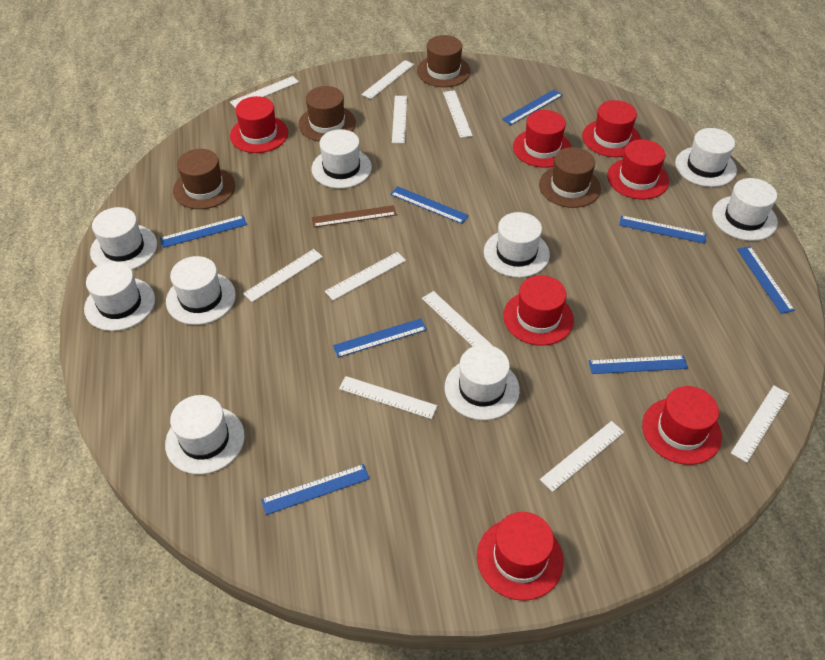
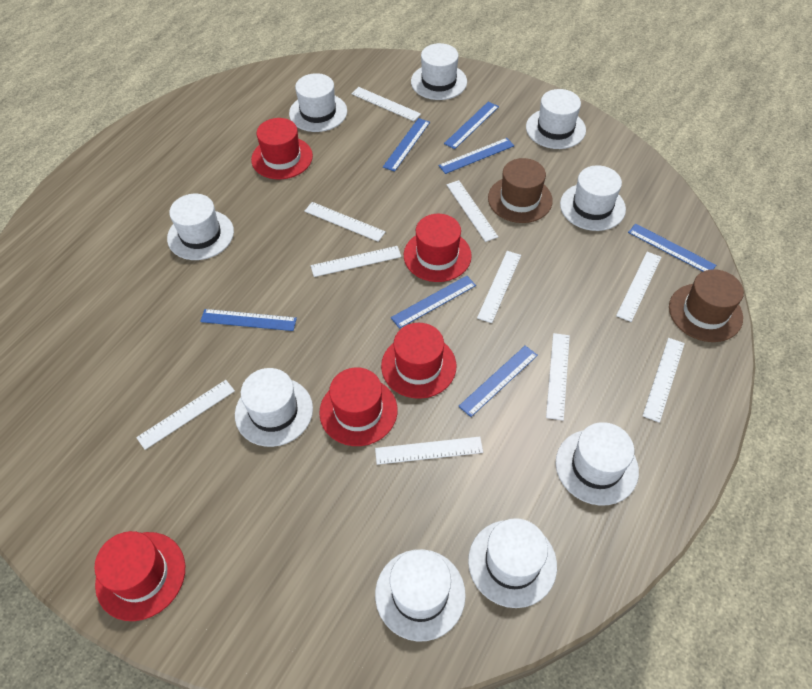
blue ruler: 8 -> 7
brown hat: 4 -> 2
brown ruler: 1 -> 0
red hat: 7 -> 5

